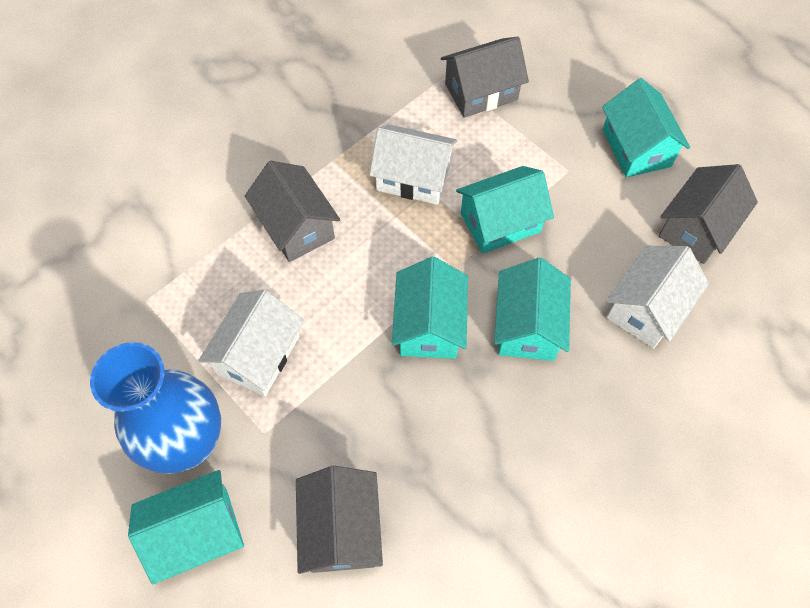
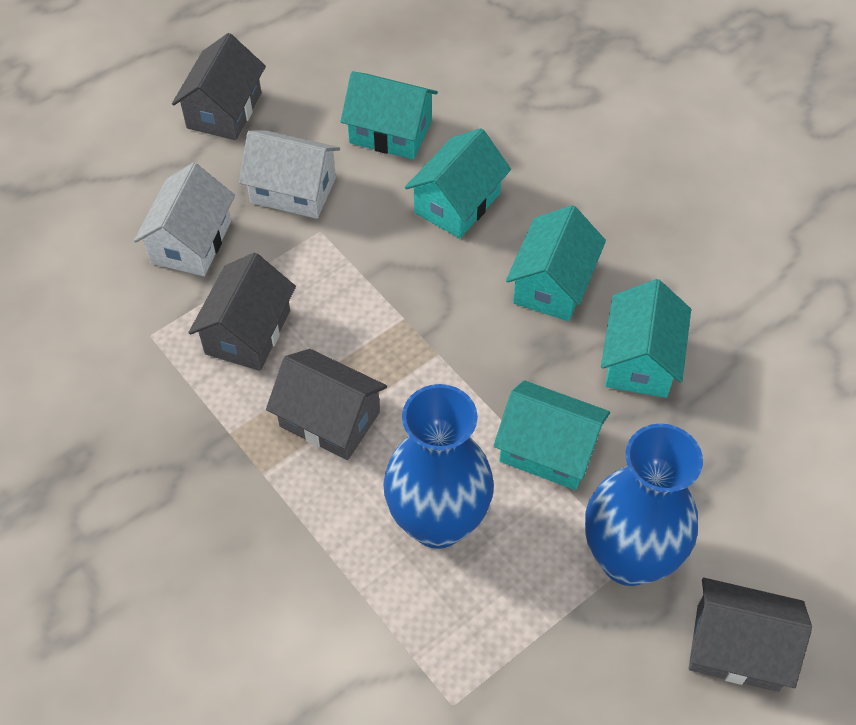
blue vase: 1 -> 2
white house: 3 -> 2

